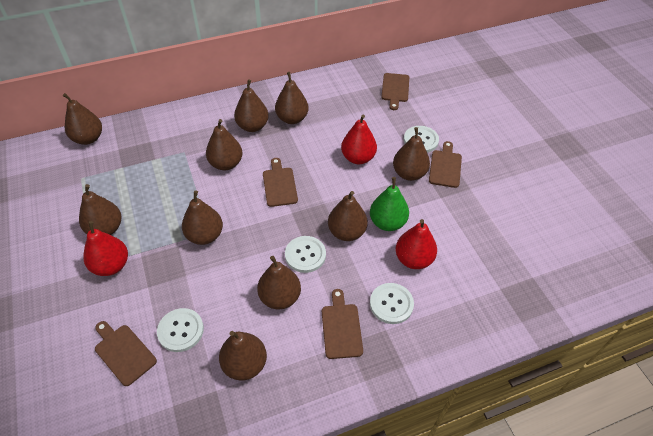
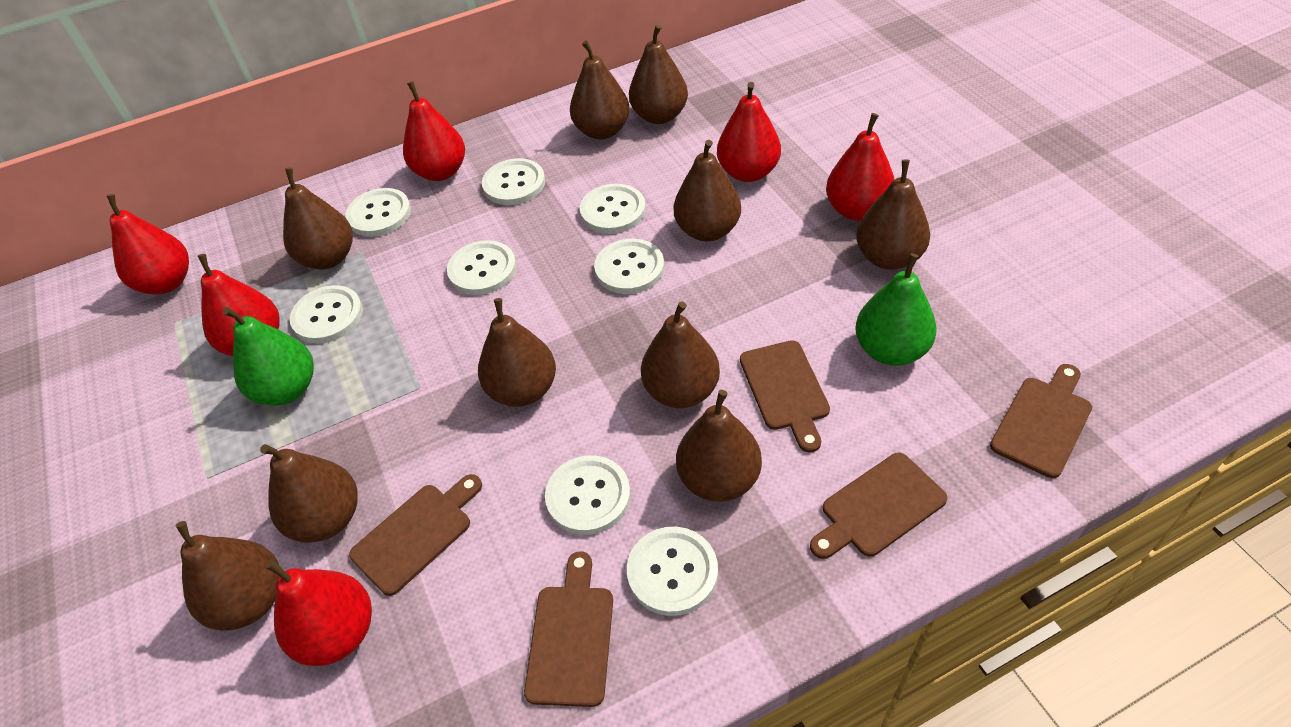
green pear: 1 -> 2
red pear: 3 -> 6
white button: 4 -> 8

